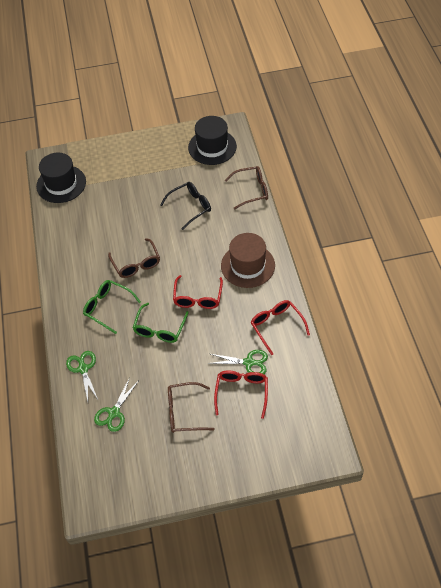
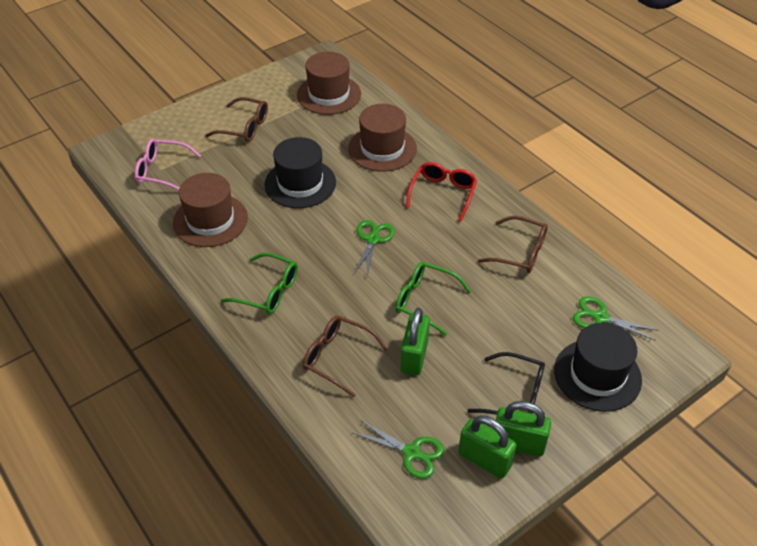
brown hat: 1 -> 3
green padlock: 0 -> 3
pink glasses: 0 -> 1
red glasses: 3 -> 1

